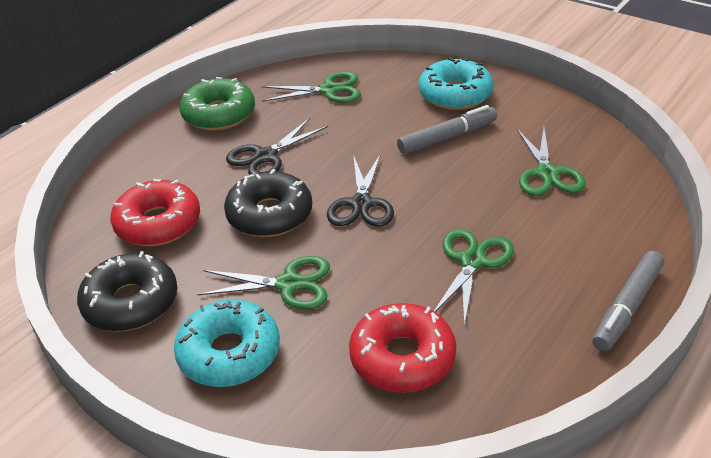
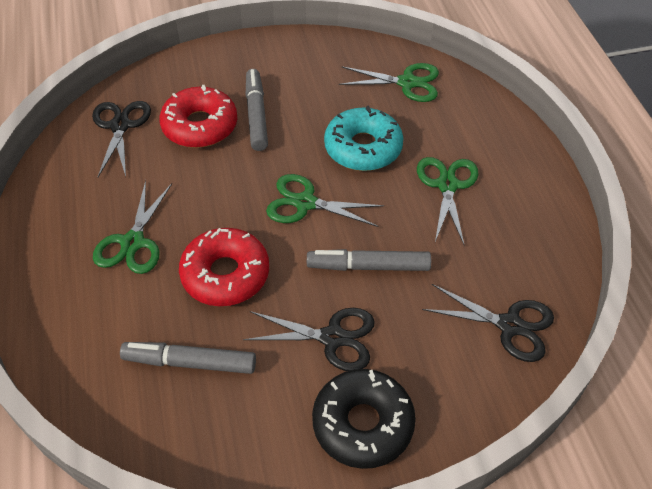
black donut: 2 -> 1
black scissors: 2 -> 3
green donut: 1 -> 0
grey marker: 2 -> 3
turquoise donut: 2 -> 1

